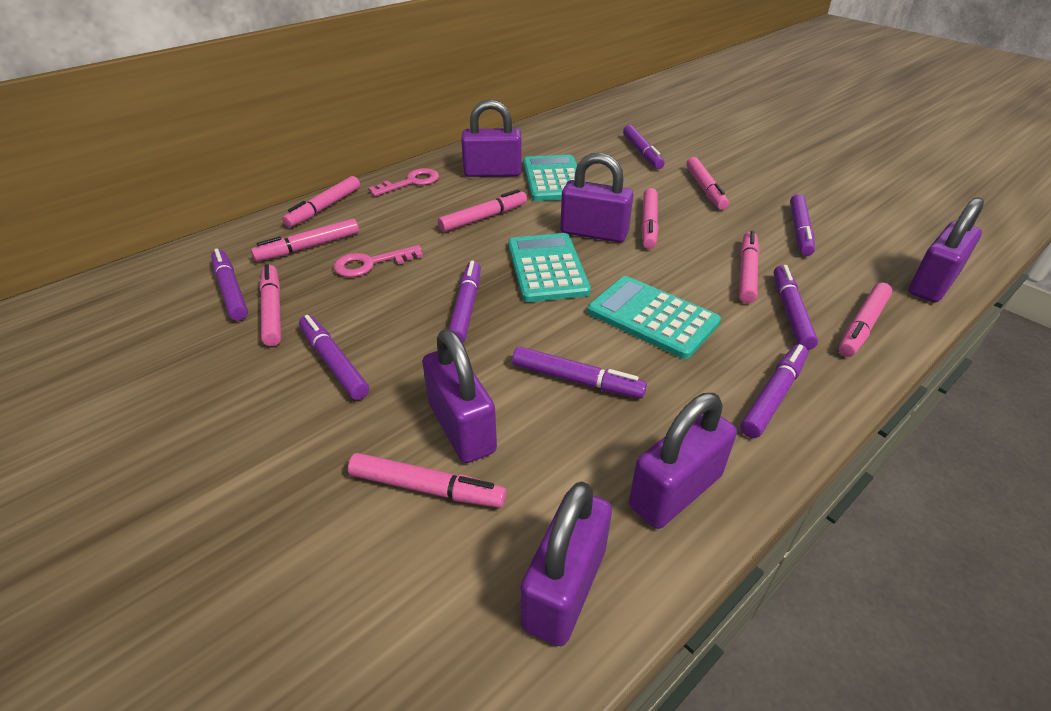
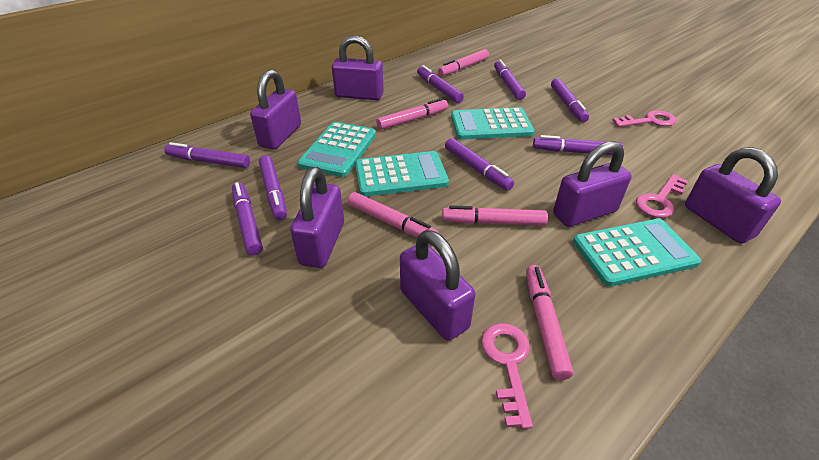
pink key: 2 -> 3
pink marker: 9 -> 5
turquoise calculator: 3 -> 4

